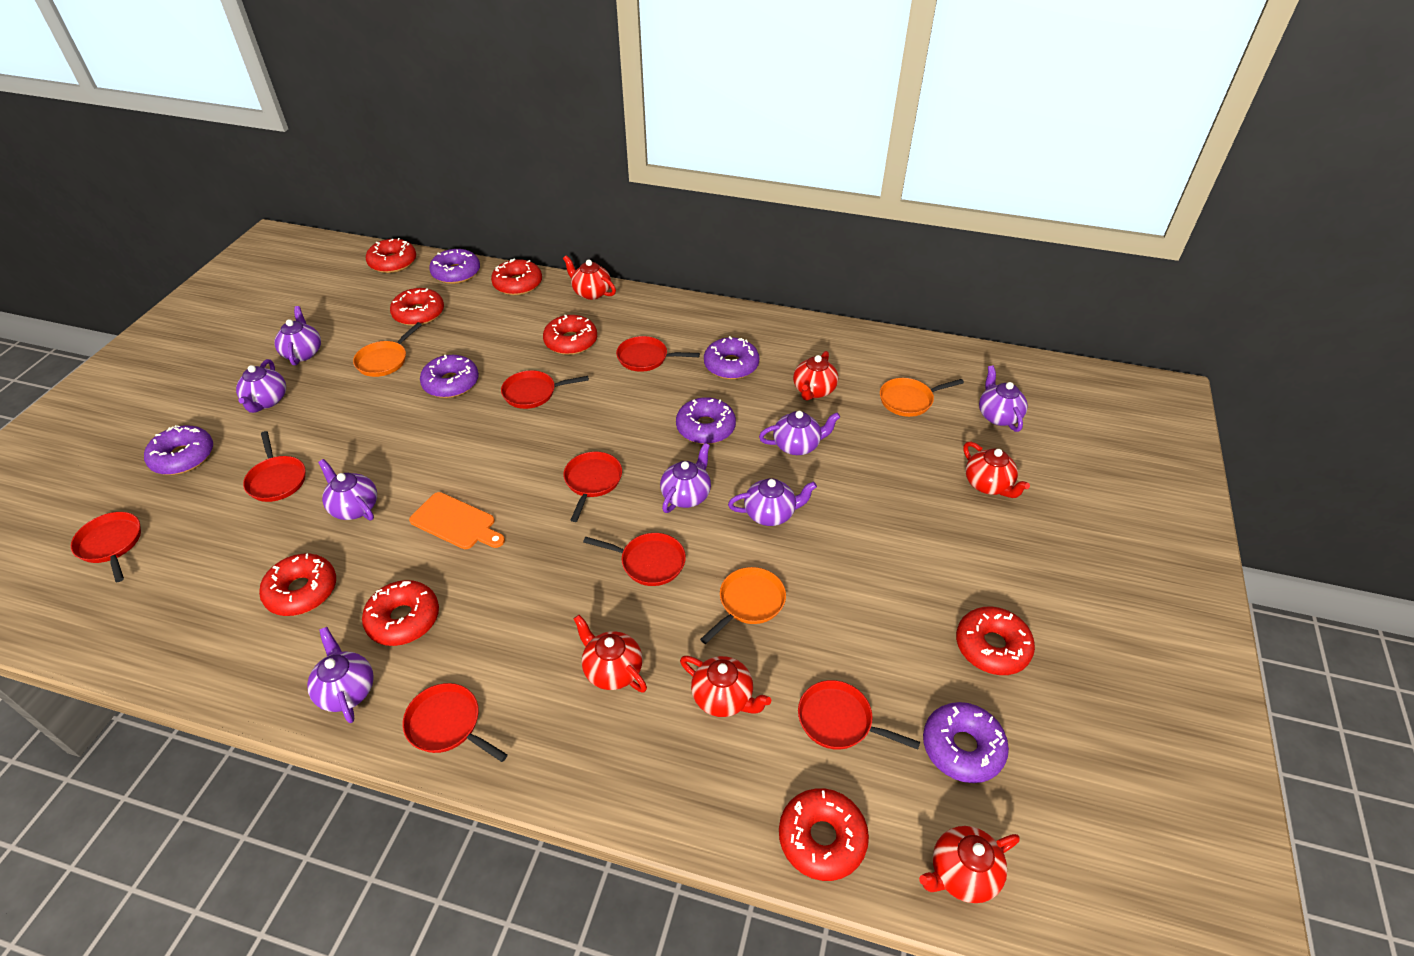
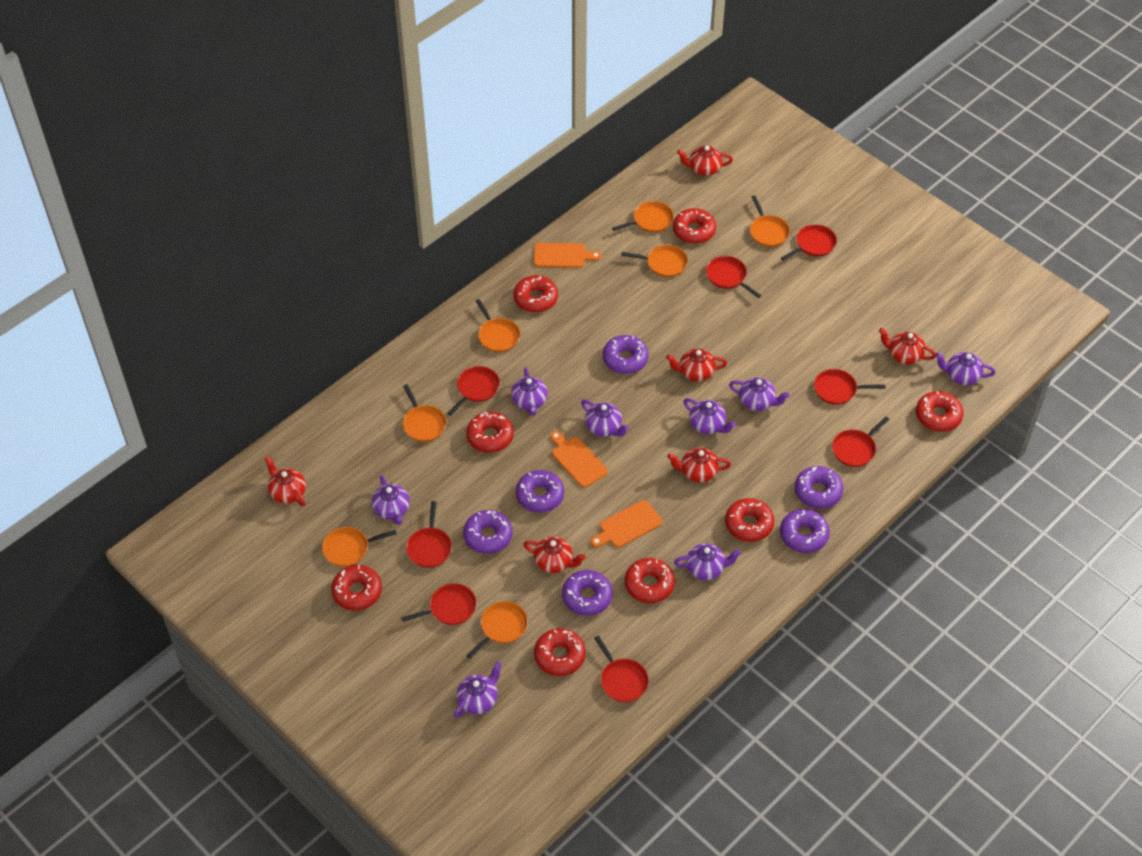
orange cutting board: 1 -> 3
orange pan: 3 -> 7

